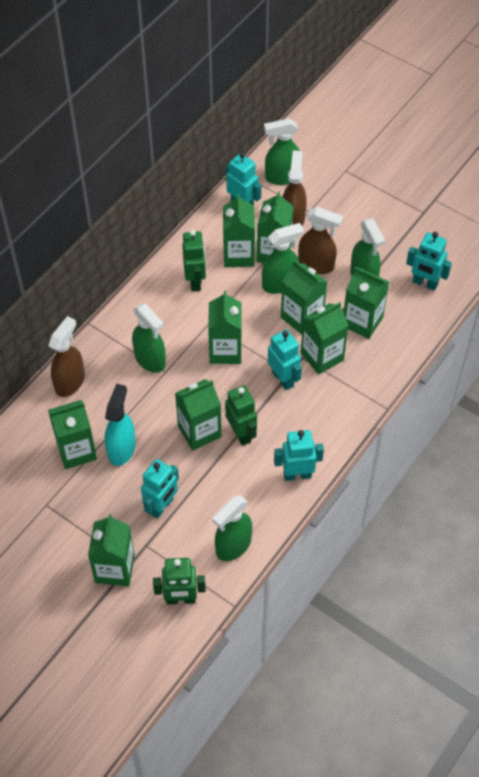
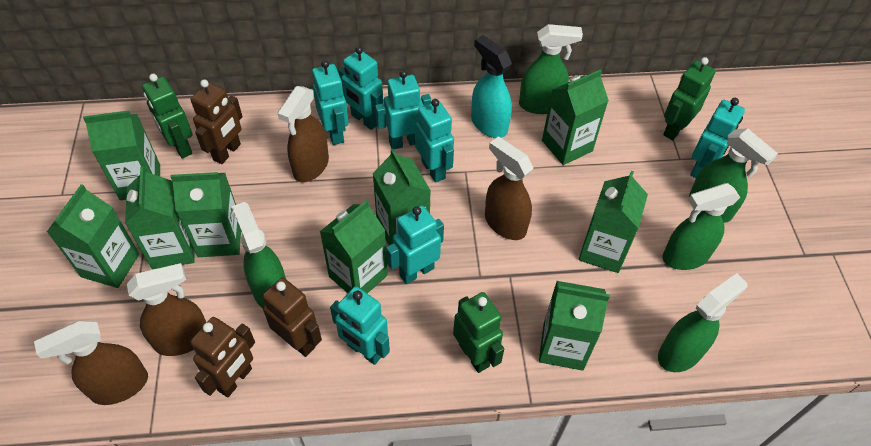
brown robot: 0 -> 3
brown spray bottle: 3 -> 4
turquoise robot: 5 -> 7

